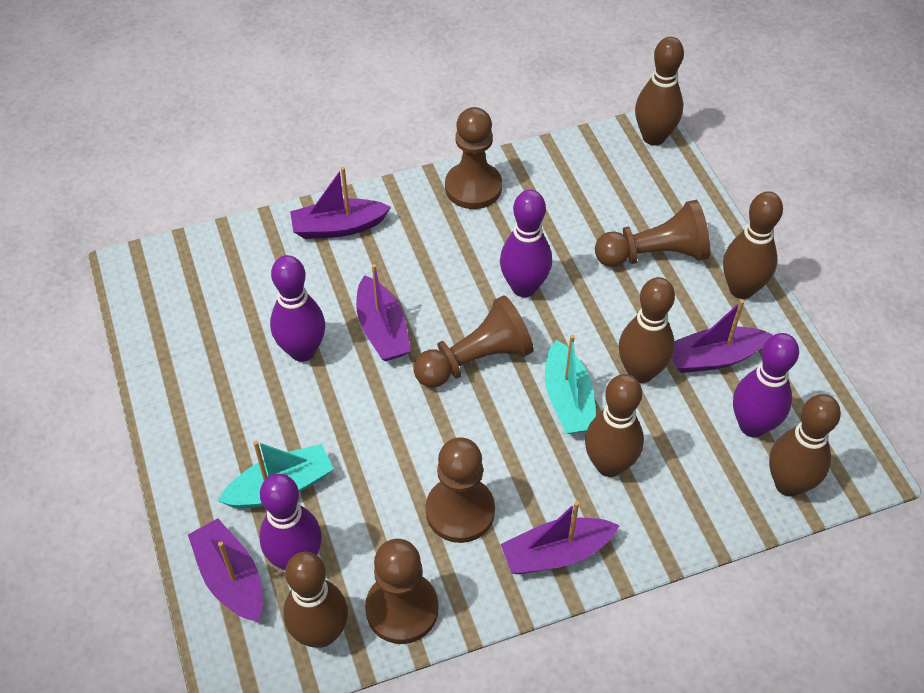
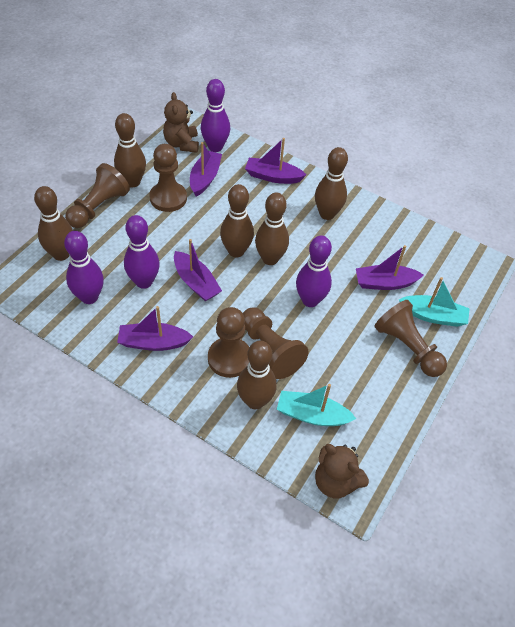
brown teddy bear: 0 -> 2

